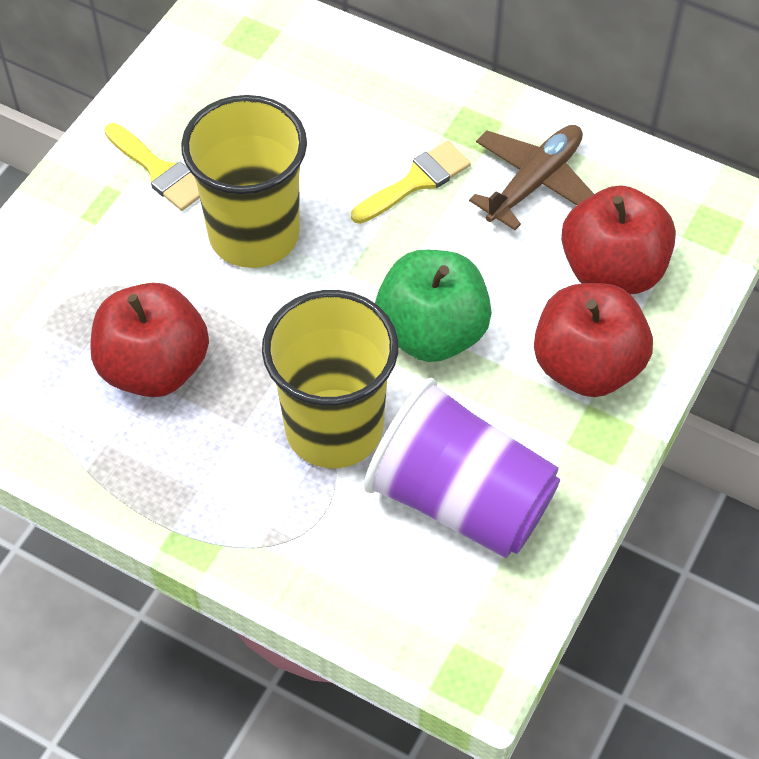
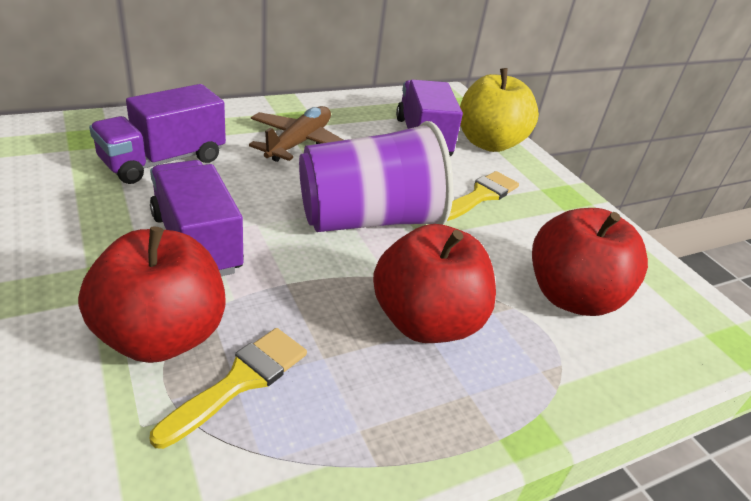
green apple: 1 -> 0
purple truck: 0 -> 3
yellow apple: 0 -> 1
yellow cup: 2 -> 0

